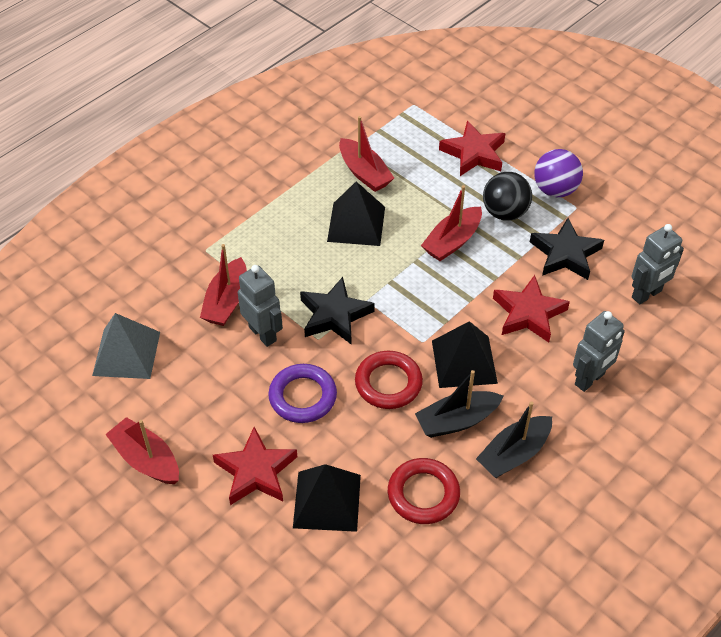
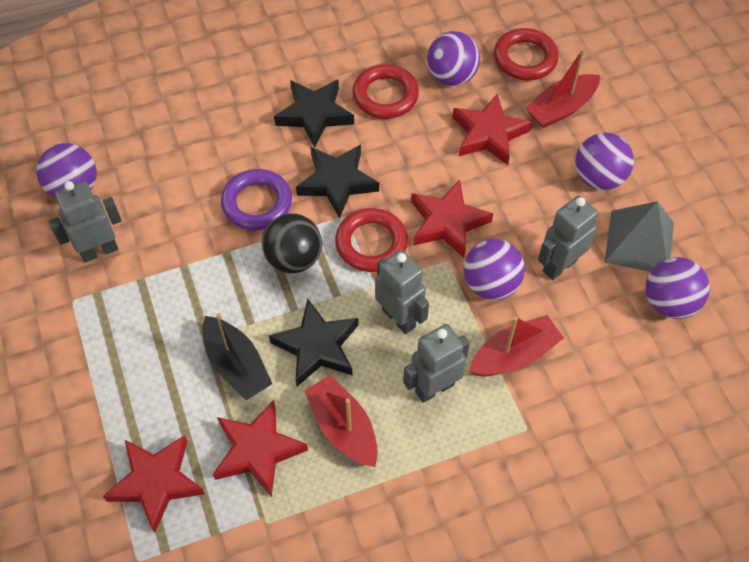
black boat: 2 -> 1
black pyramid: 3 -> 0
black star: 2 -> 3
grey robot: 3 -> 4
purple ball: 1 -> 5
red boat: 4 -> 3
red ring: 2 -> 3
red star: 3 -> 4

